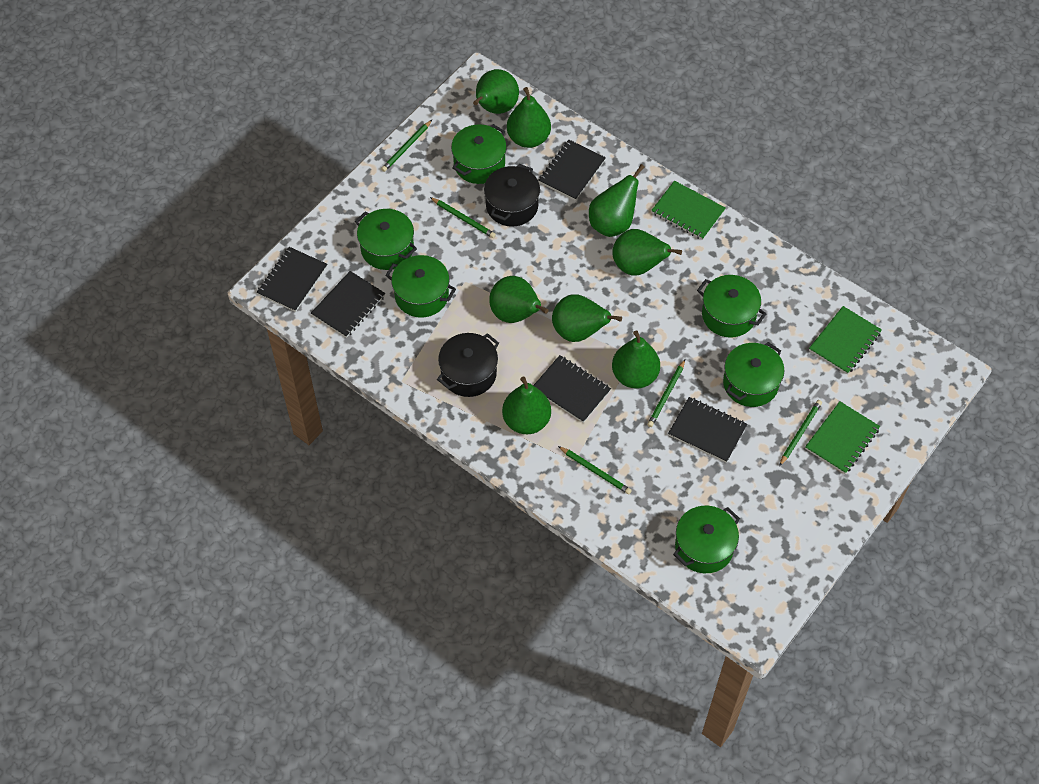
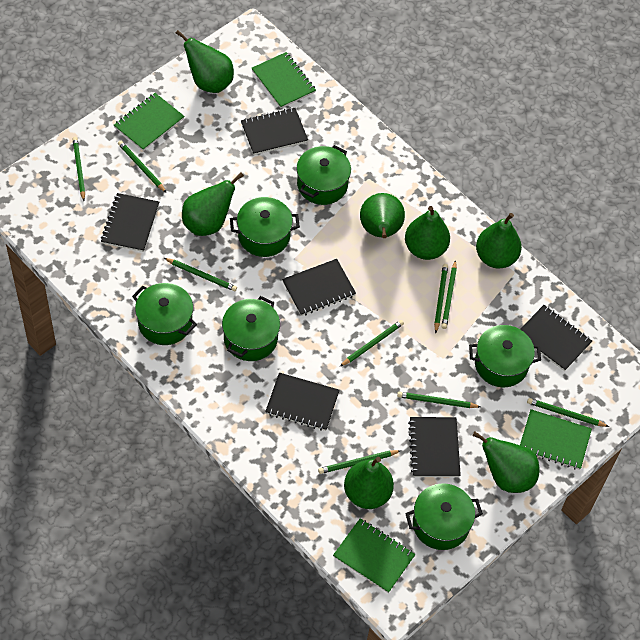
black notebook: 5 -> 6
black pot: 2 -> 0
green notebook: 3 -> 4
green pear: 8 -> 7
green pencil: 5 -> 9

